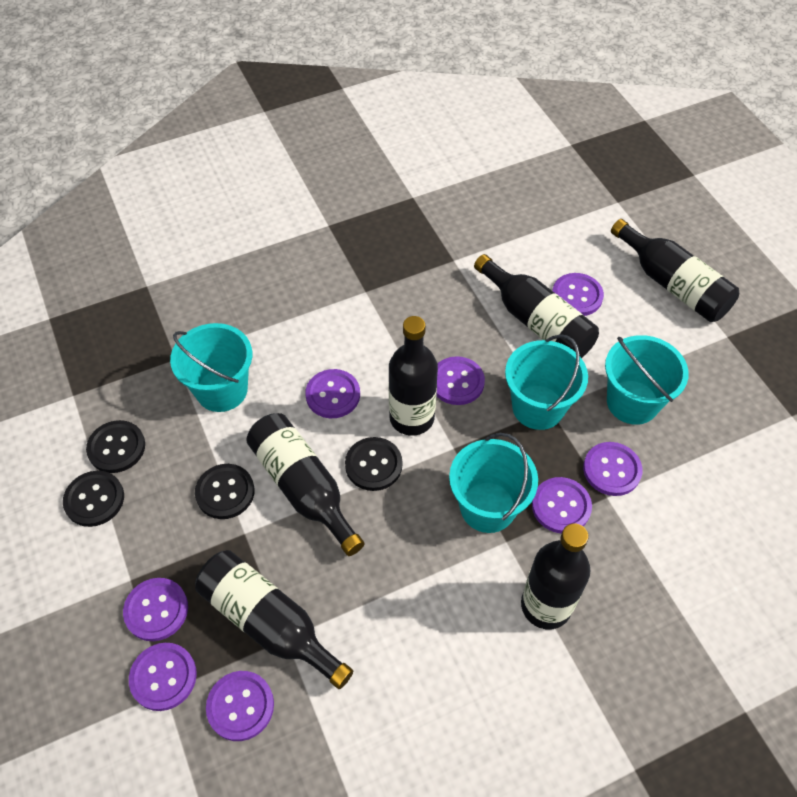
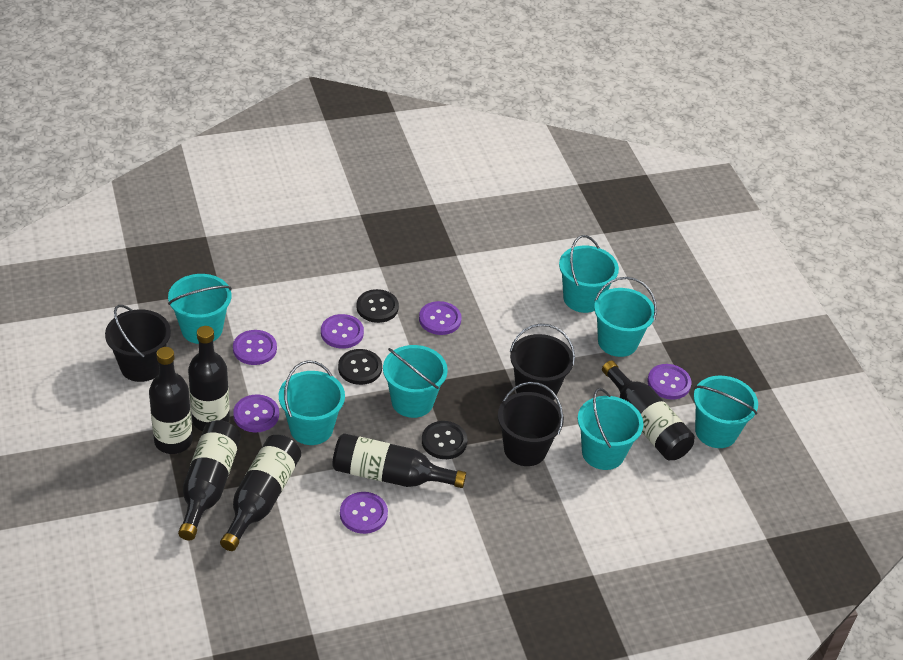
black bucket: 0 -> 3
black button: 4 -> 3
purple button: 8 -> 6
turquoise bucket: 4 -> 7

